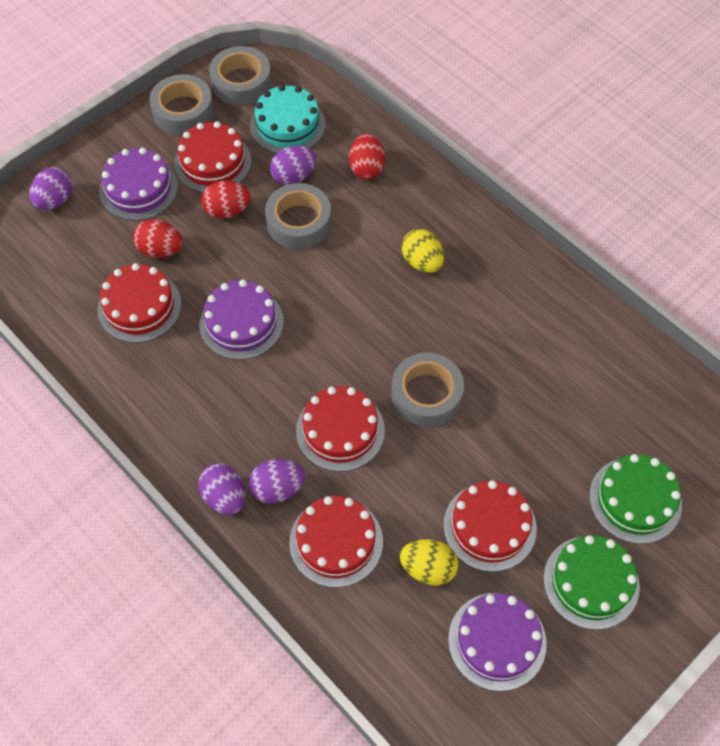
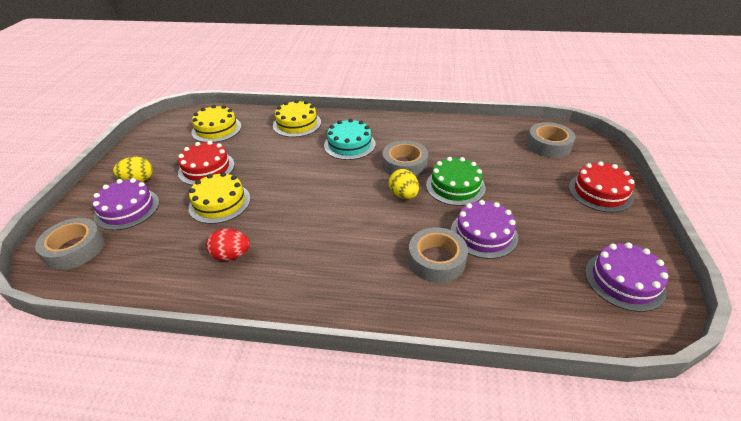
green cake: 2 -> 1
purple egg: 4 -> 0
red cake: 5 -> 2
red egg: 3 -> 1
yellow cake: 0 -> 3

